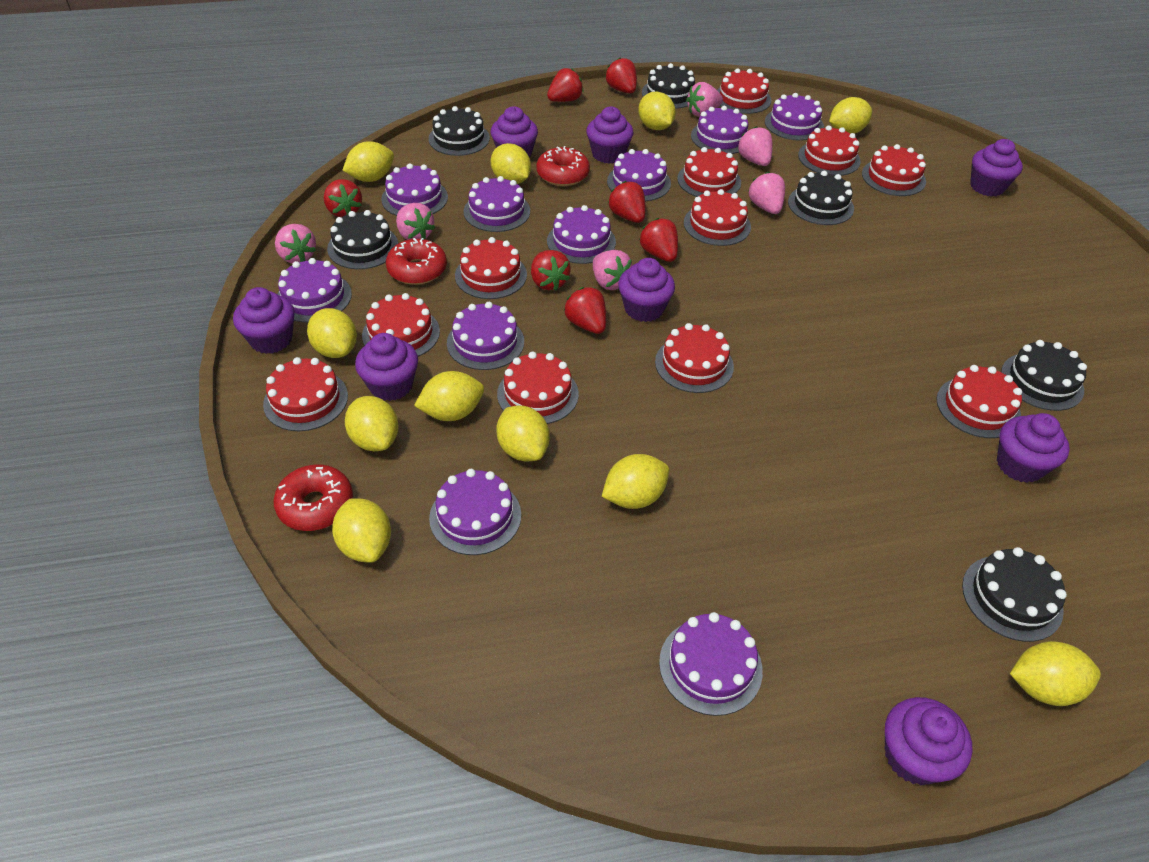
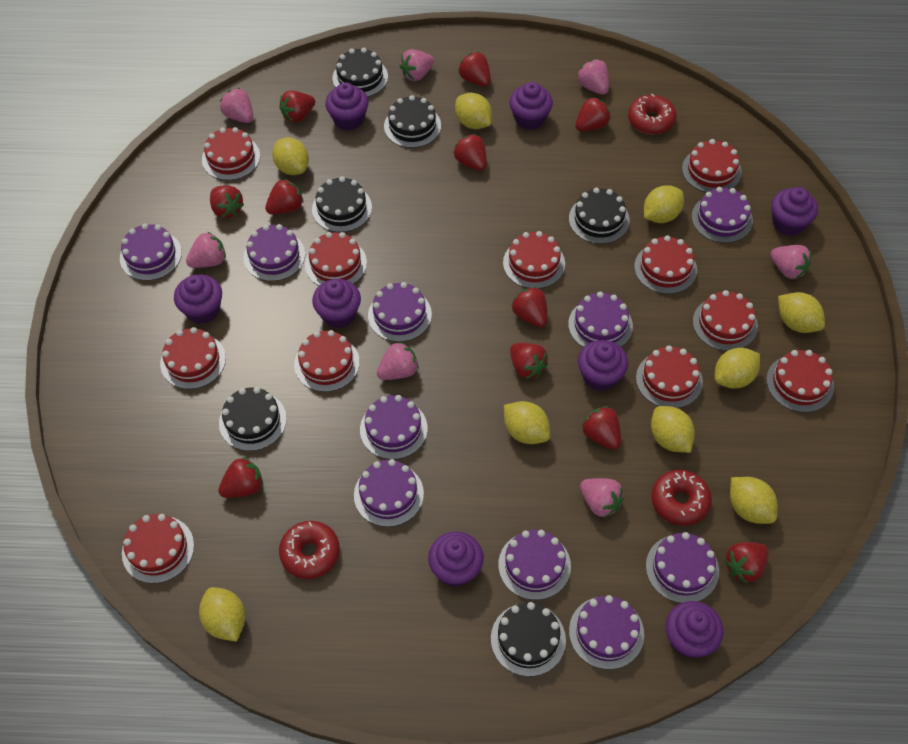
pink strawberry: 6 -> 7
red strawberry: 7 -> 11
yellow lemon: 11 -> 9

